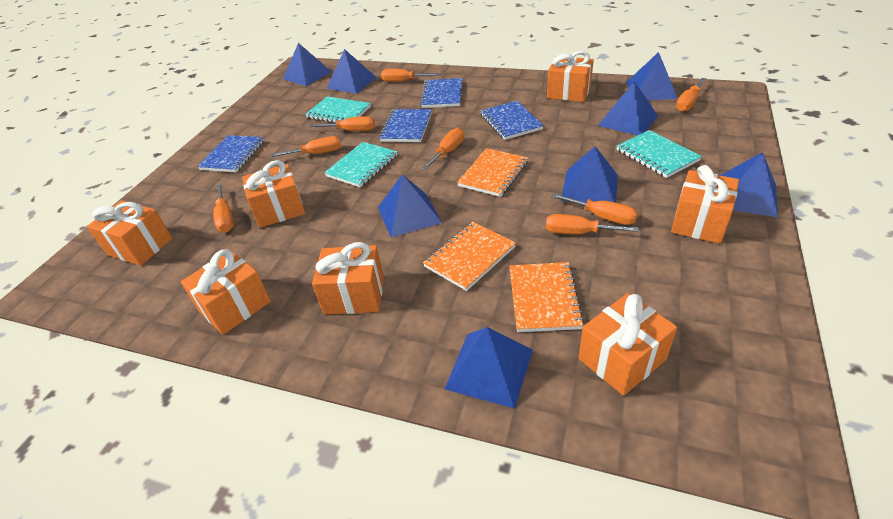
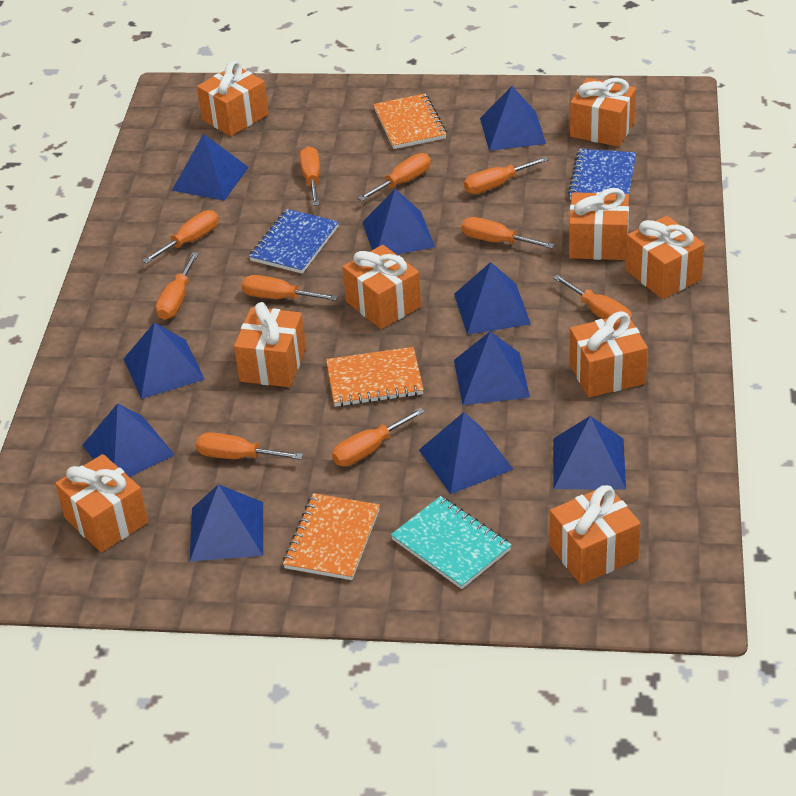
blue notebook: 4 -> 2
blue pyramid: 8 -> 10
orange gift: 7 -> 9
orange screwdriver: 8 -> 10
turquoise notebook: 3 -> 1

